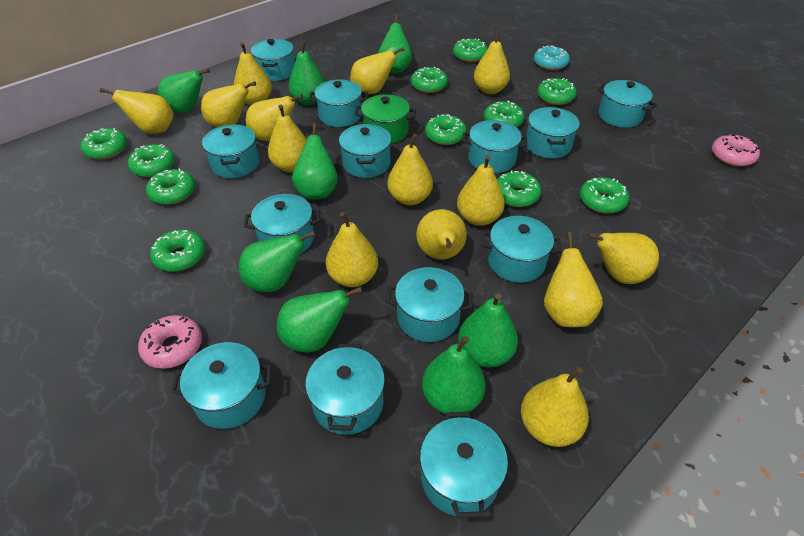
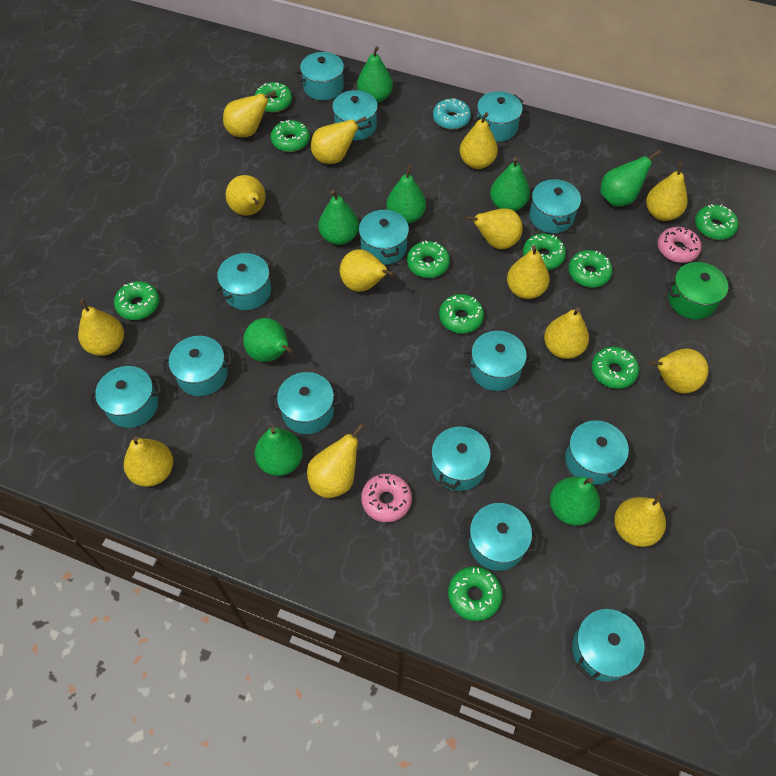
green donut: 11 -> 10
turquoise pot: 13 -> 14

